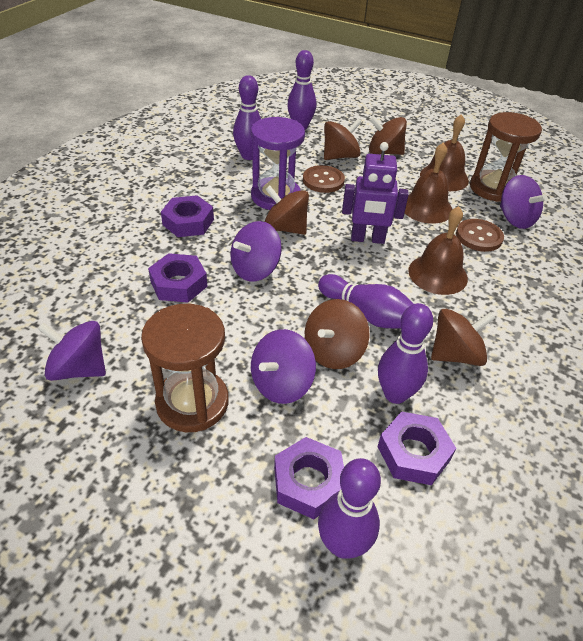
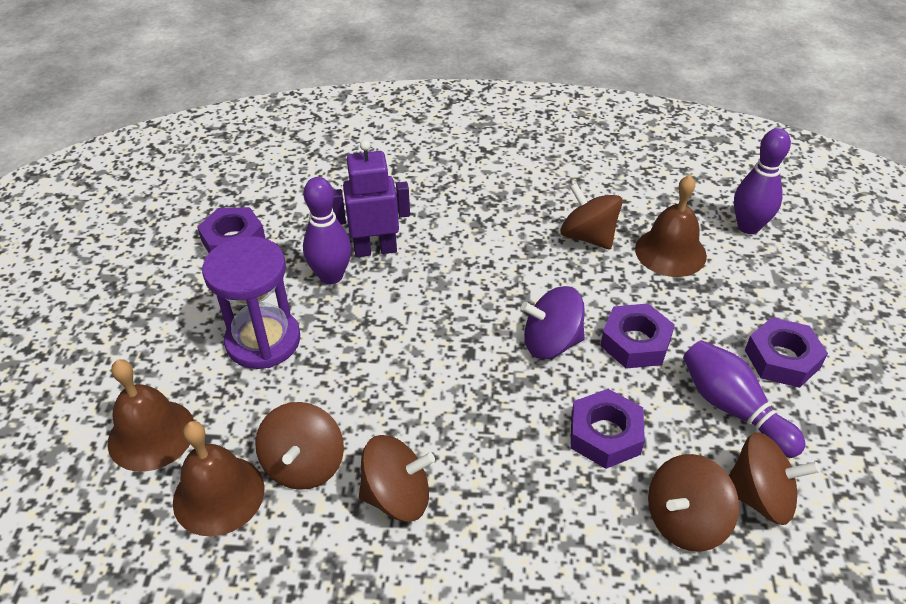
brown button: 2 -> 0
brown hourglass: 2 -> 0
purple bowling pin: 5 -> 3
purple spinning top: 4 -> 1

